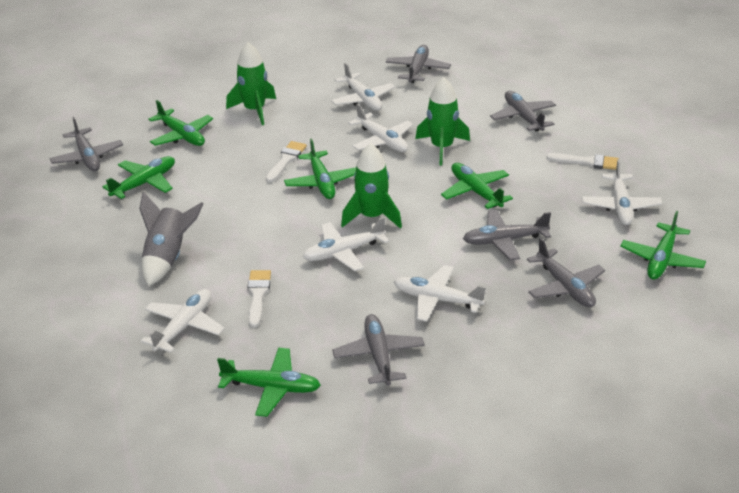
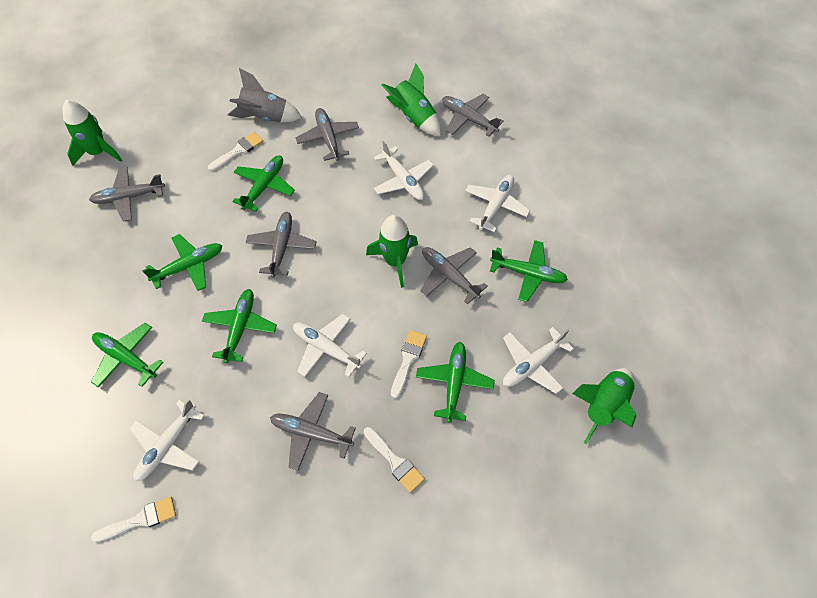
green rocket: 3 -> 4
white brush: 3 -> 4
white plane: 6 -> 5

